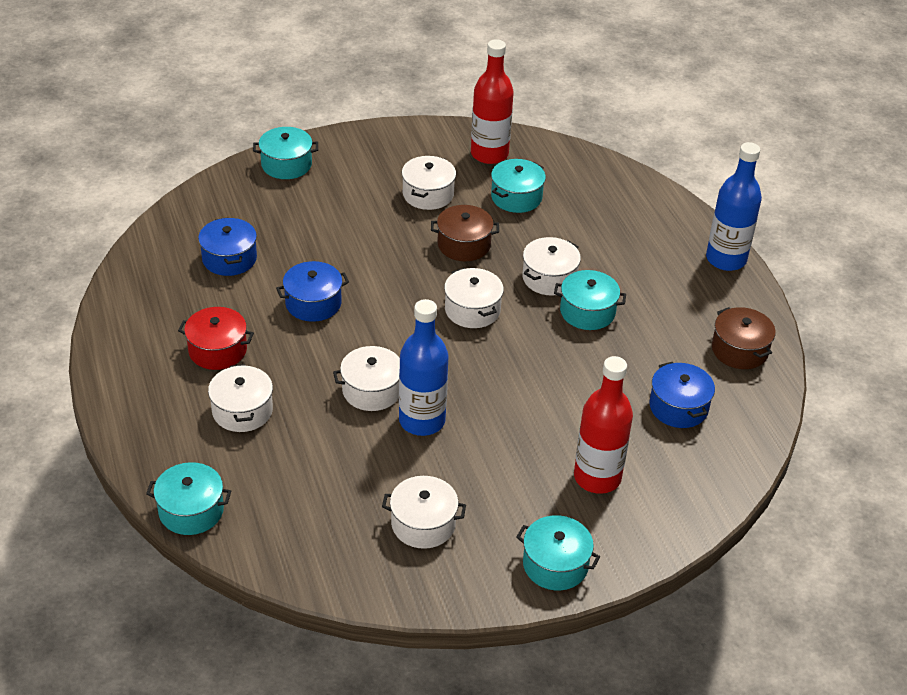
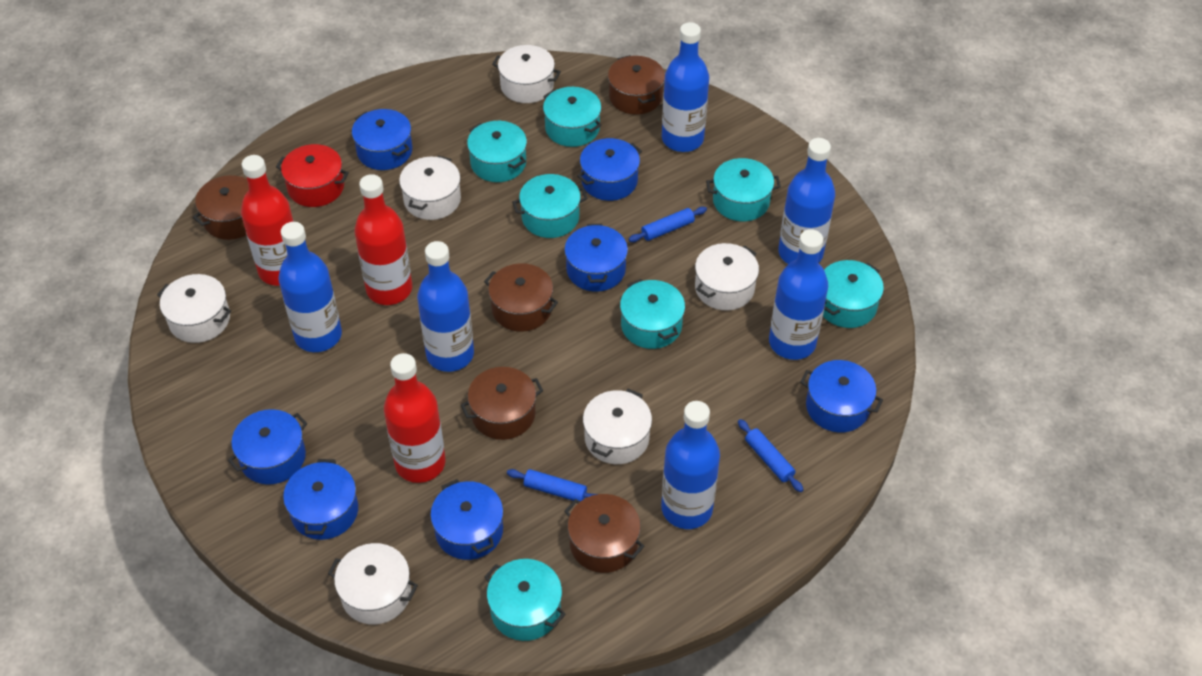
blue bottle: 2 -> 6
blue pot: 3 -> 7
blue rolling pin: 0 -> 3
brown pot: 2 -> 5
red bottle: 2 -> 3
turquoise pot: 5 -> 7

